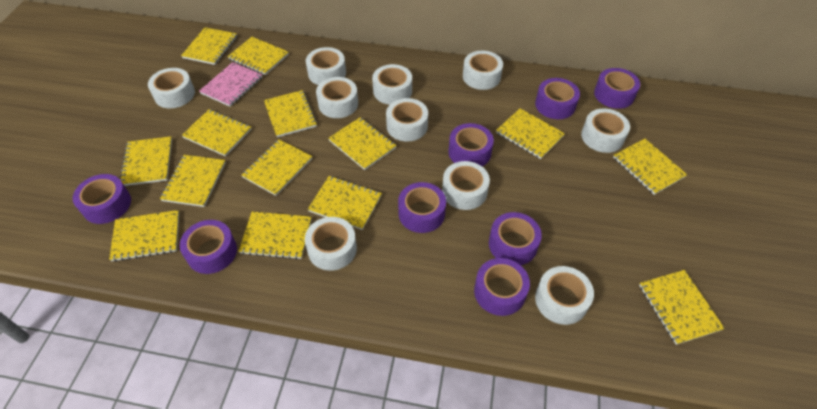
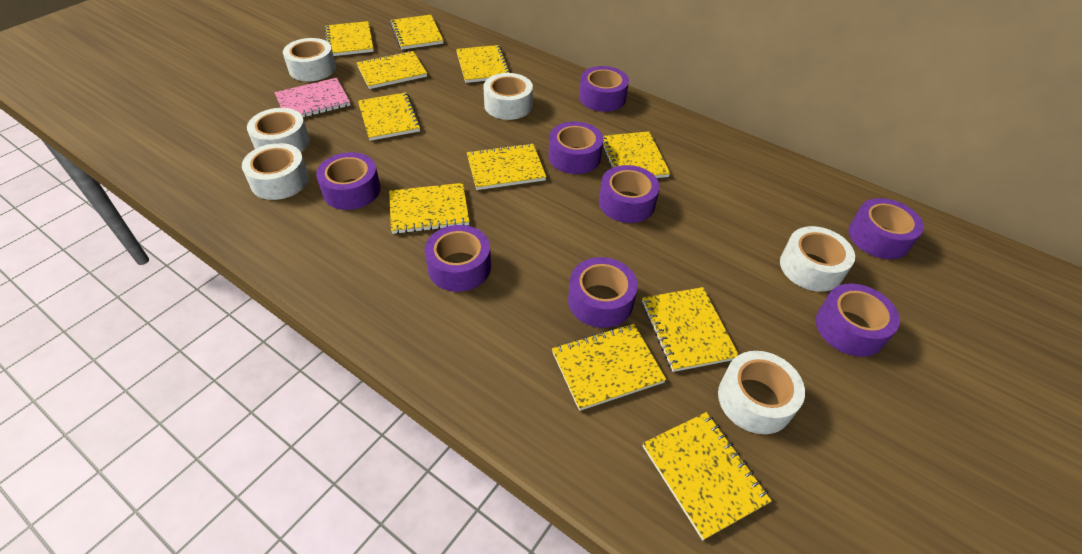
white tape: 10 -> 6
yellow notebook: 14 -> 11

